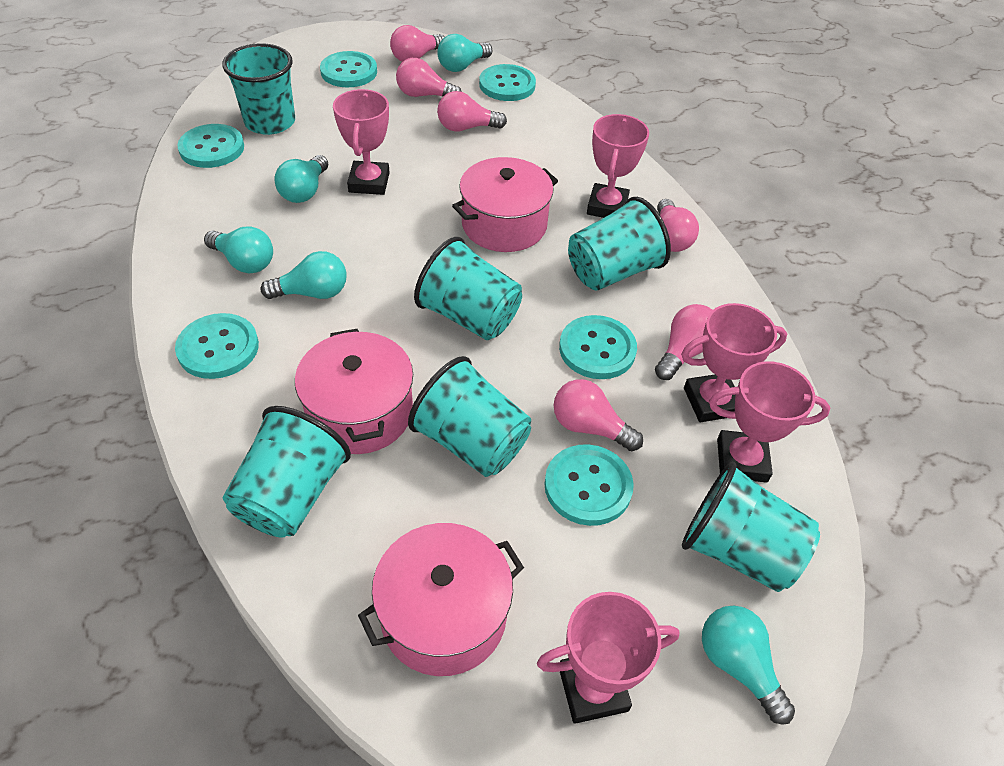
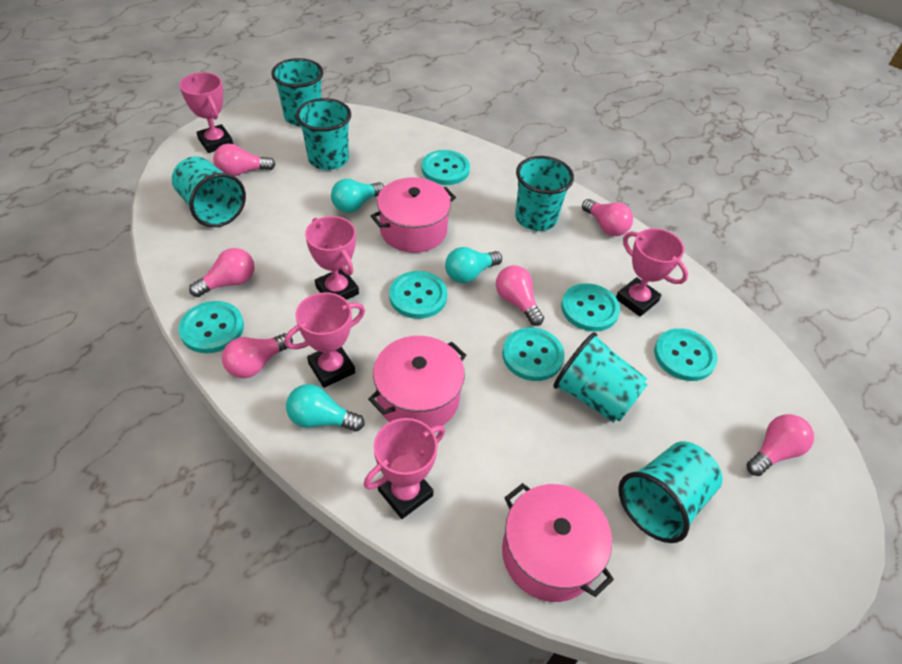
turquoise light bulb: 5 -> 3

